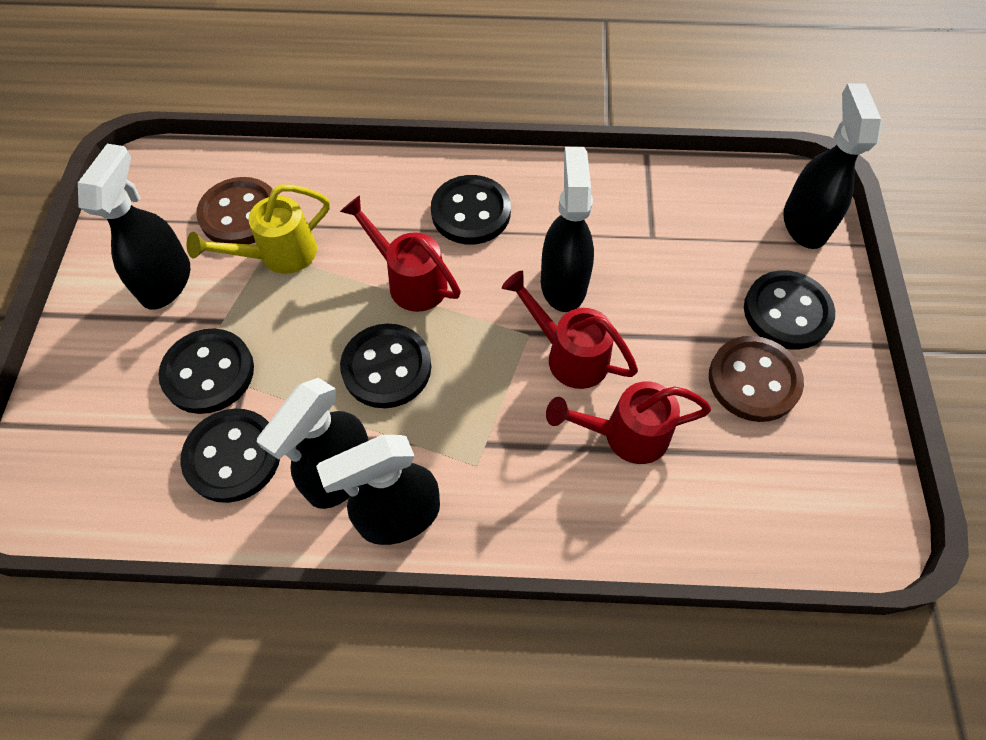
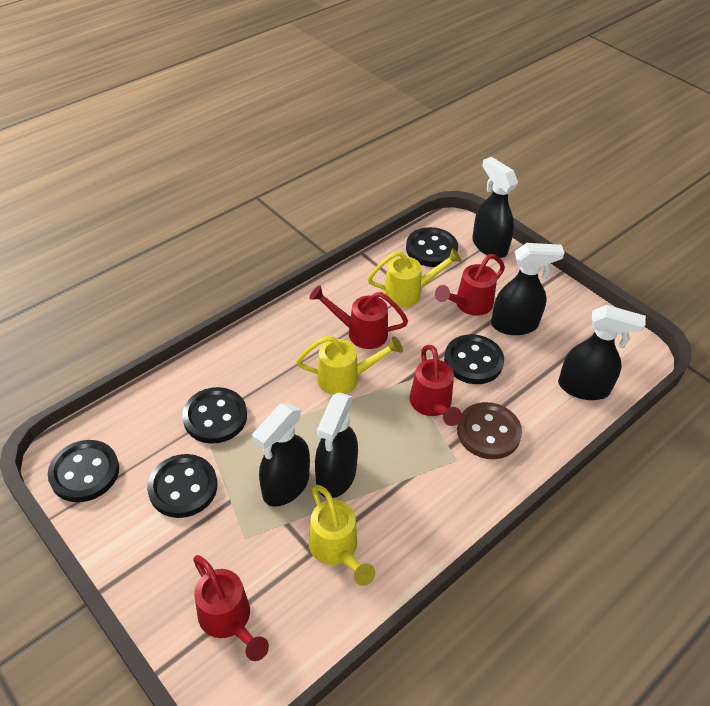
brown button: 2 -> 1
red watering can: 3 -> 4
yellow watering can: 1 -> 3

